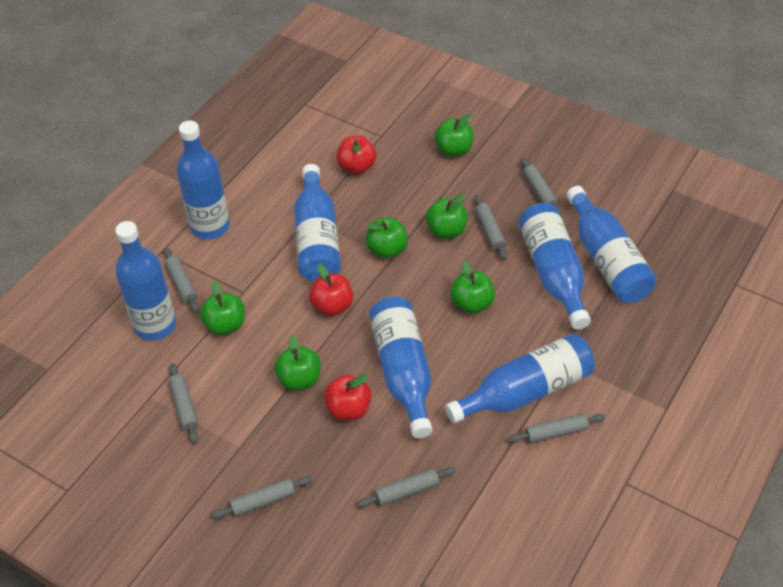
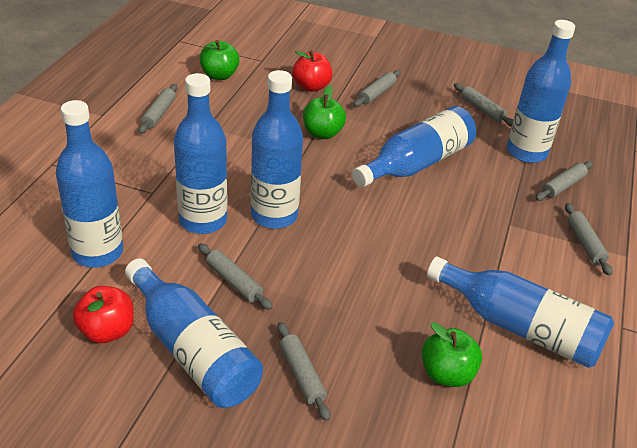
green apple: 6 -> 3
red apple: 3 -> 2

